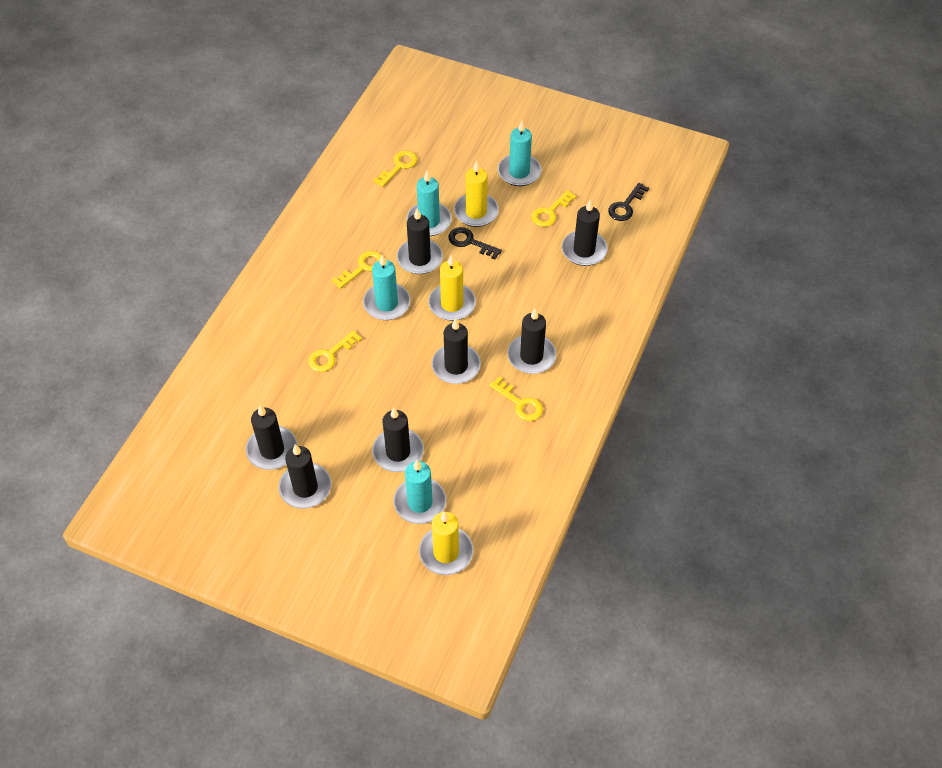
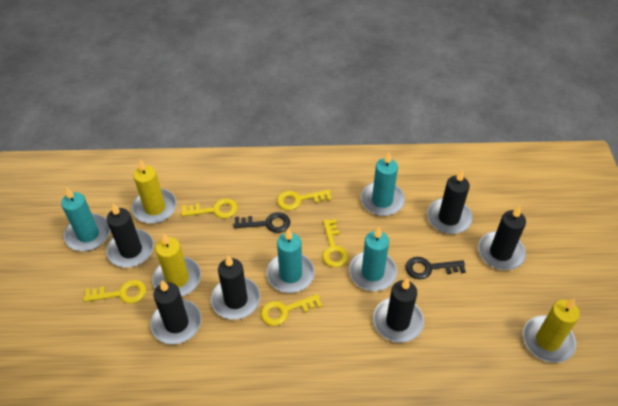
black candle: 7 -> 6

